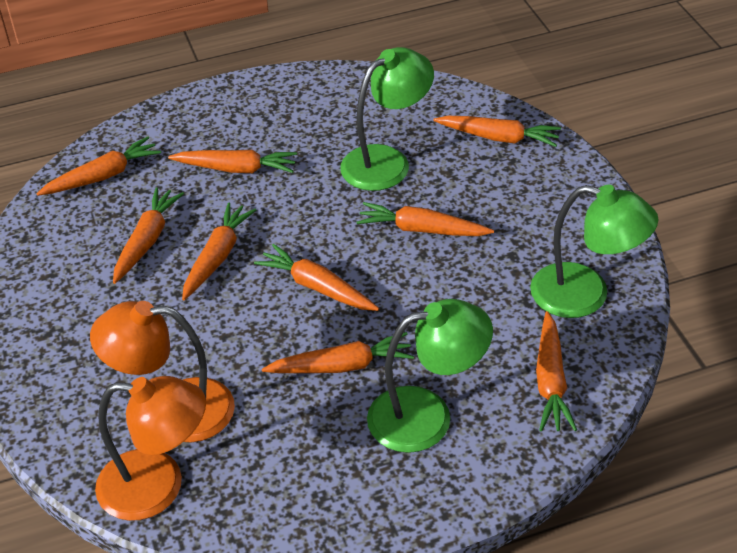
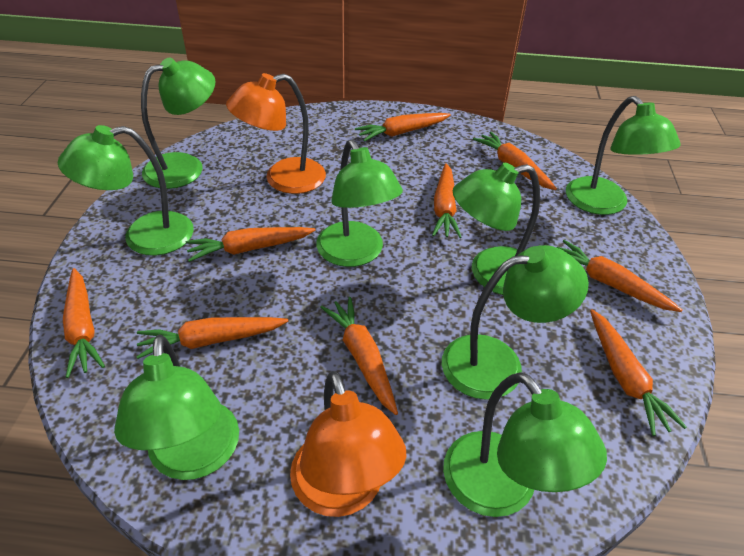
green lamp: 3 -> 8

